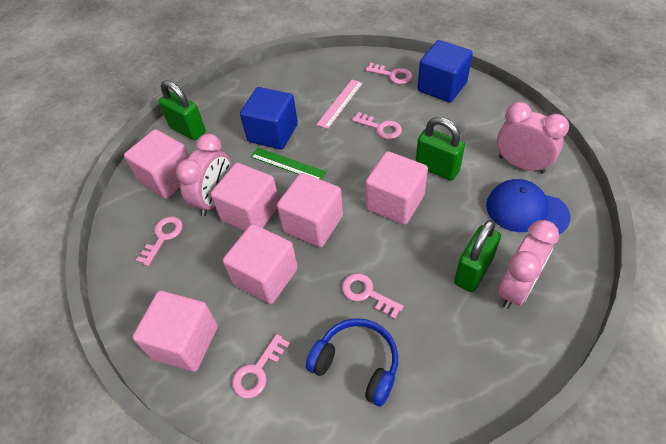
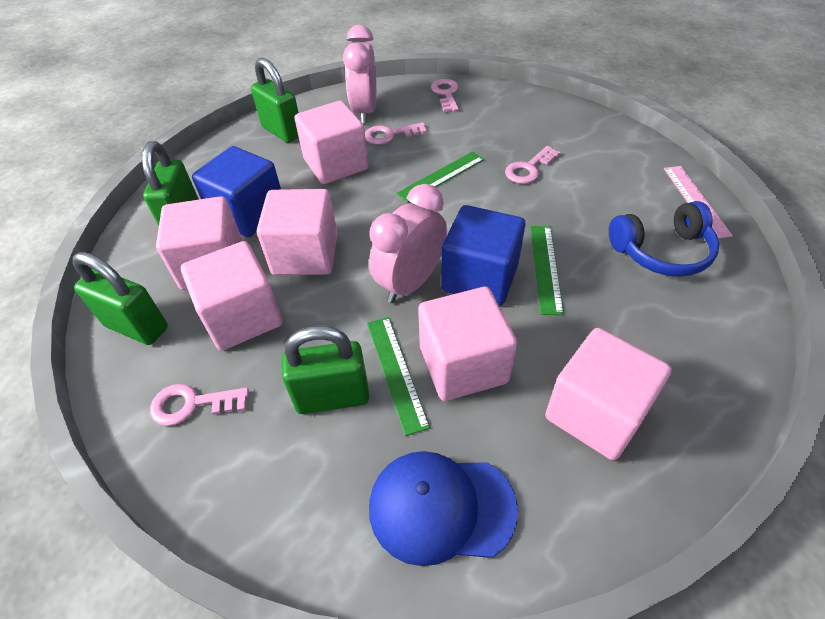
green padlock: 3 -> 4
green ruler: 1 -> 3
pink clock: 3 -> 2
pink key: 5 -> 4

